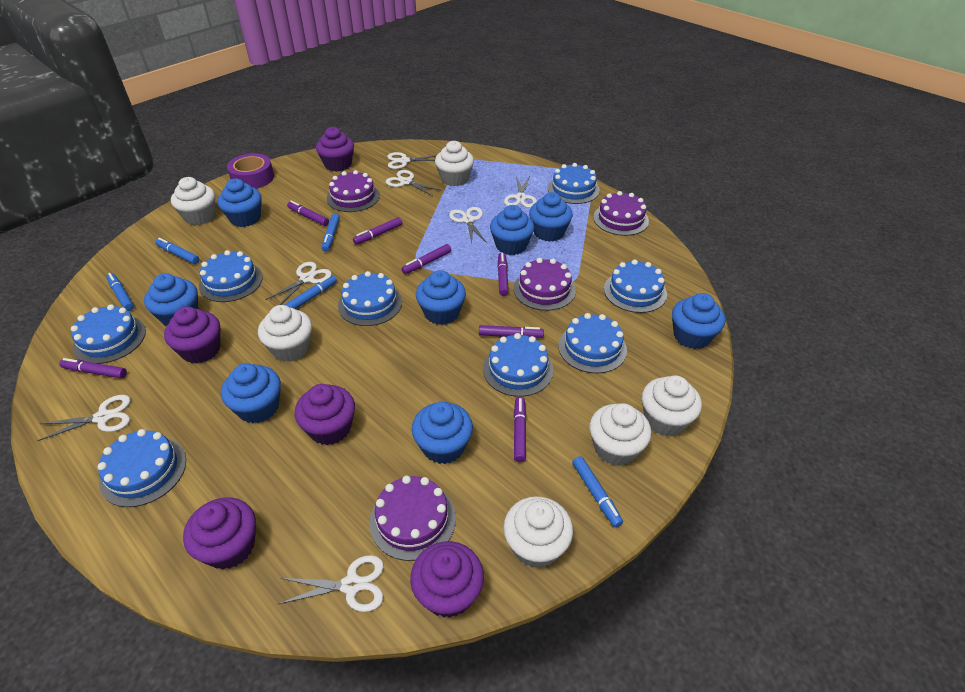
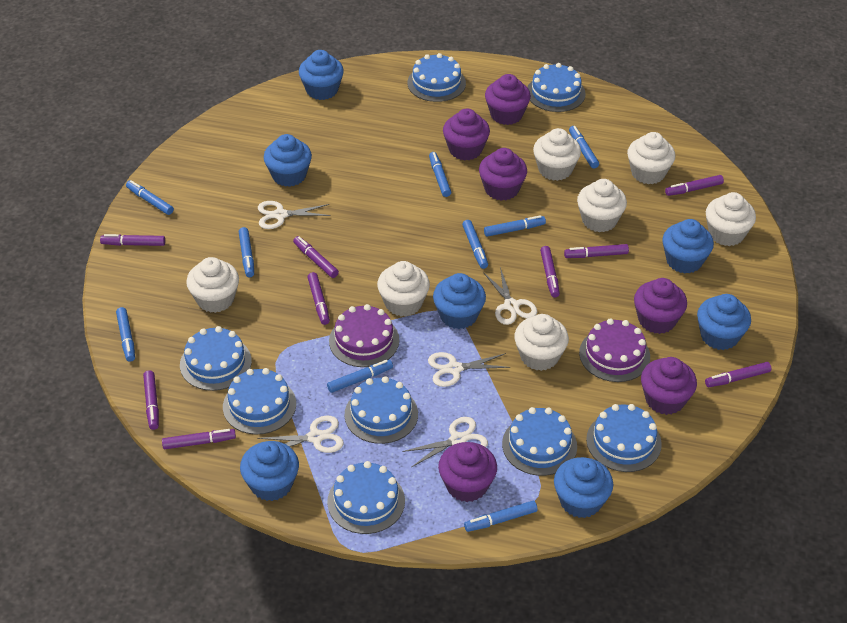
blue cupcake: 8 -> 7
blue marker: 5 -> 9
purple cake: 4 -> 2
purple cupcake: 5 -> 6
purple marker: 7 -> 9
purple tape: 1 -> 0
white cupcake: 6 -> 7
white scissors: 7 -> 5

